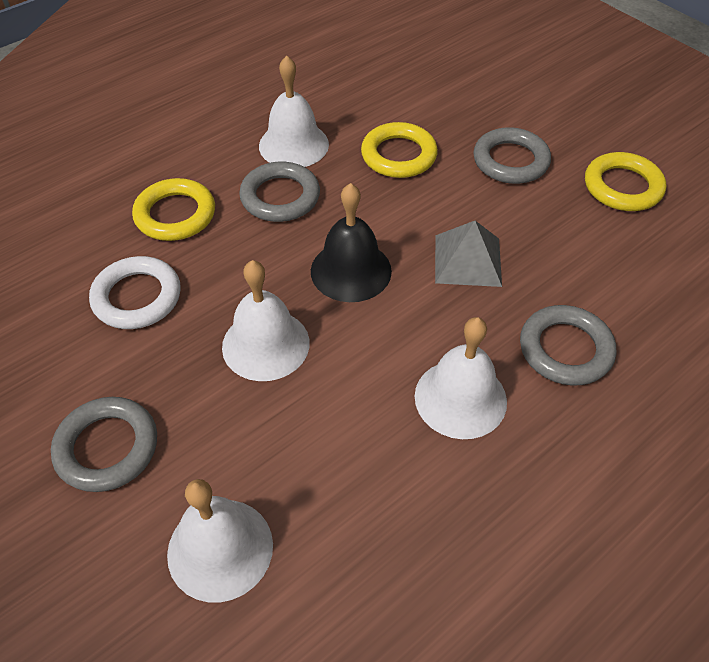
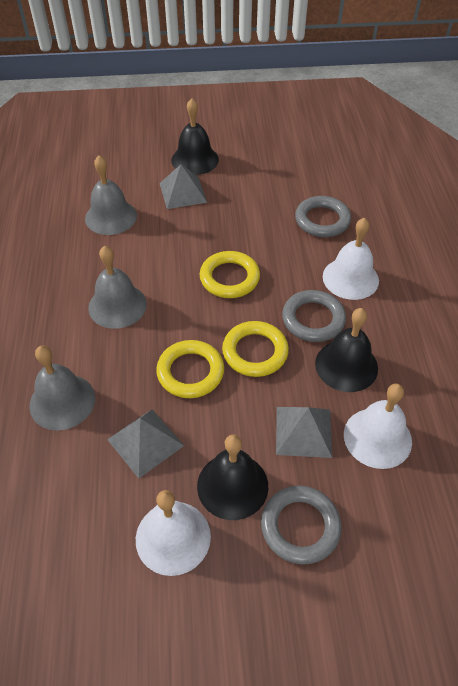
black bell: 1 -> 3
grey bell: 0 -> 3
grey pyramid: 1 -> 3
grey ring: 4 -> 3
white bell: 4 -> 3
white ring: 1 -> 0

